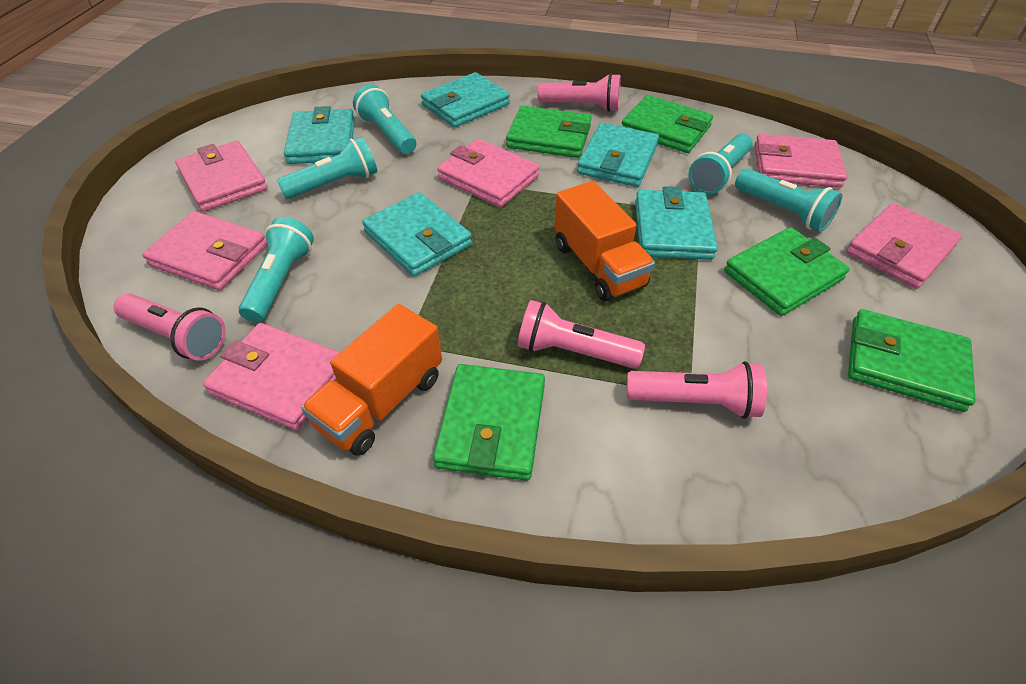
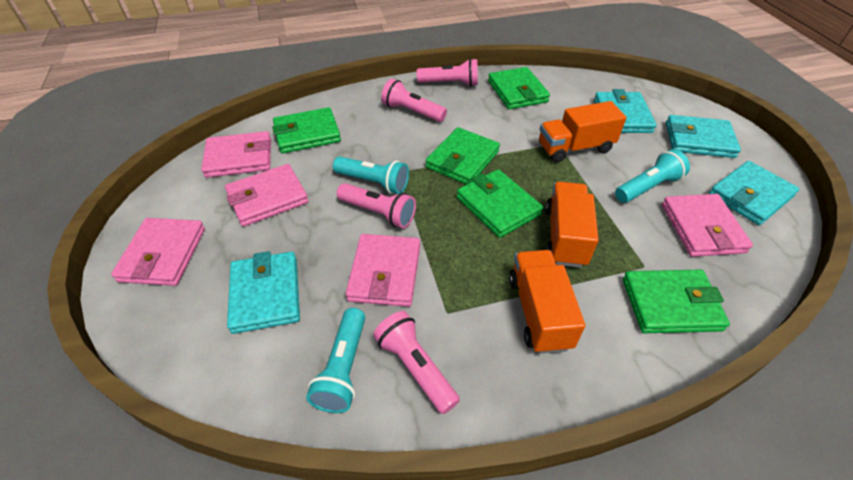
orange truck: 2 -> 3
pink wallet: 6 -> 5
turquoise flashlight: 5 -> 3
turquoise wallet: 5 -> 4

